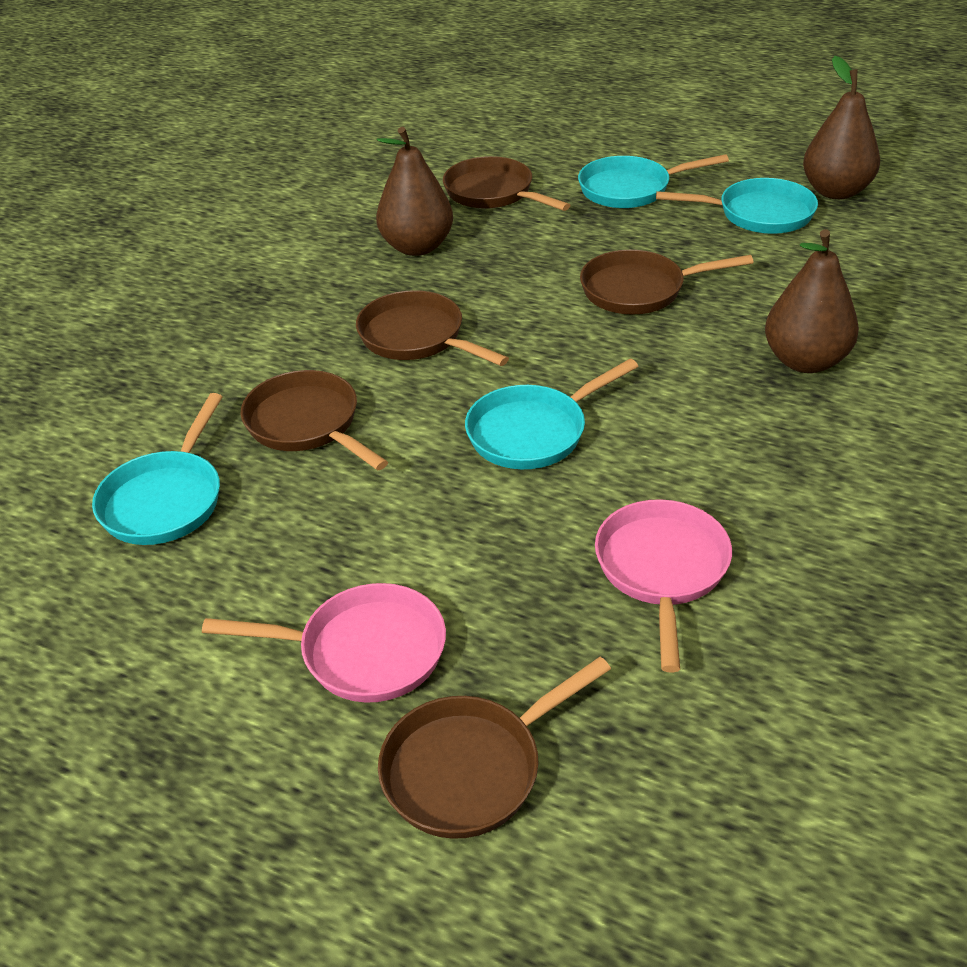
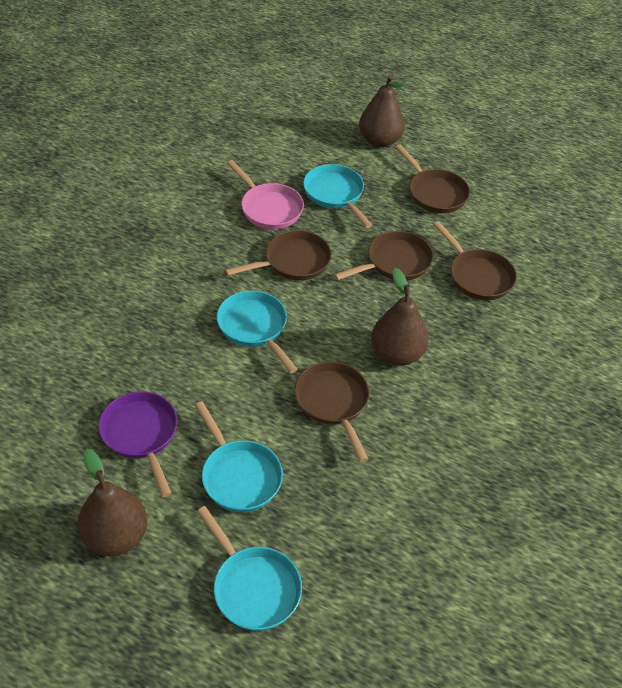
pink pan: 2 -> 1
purple pan: 0 -> 1

